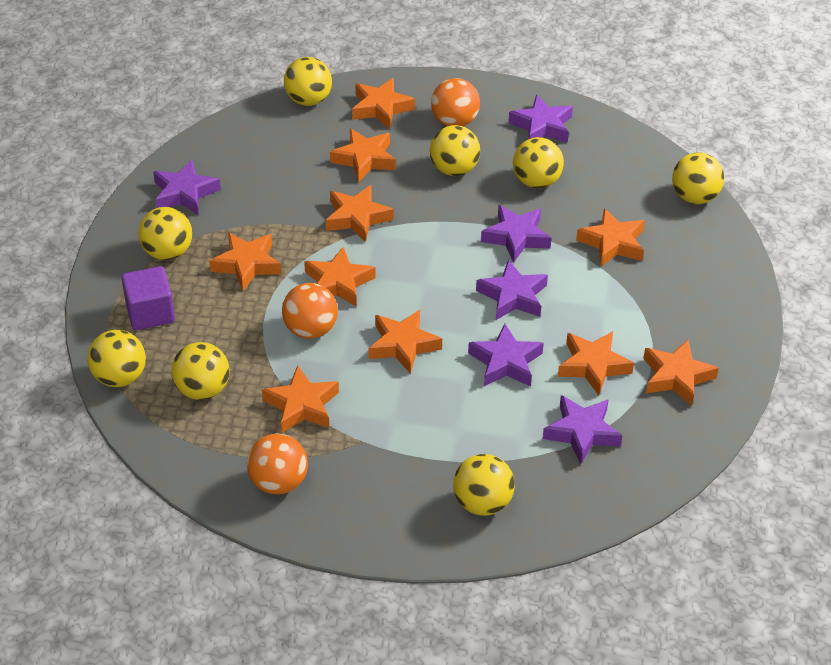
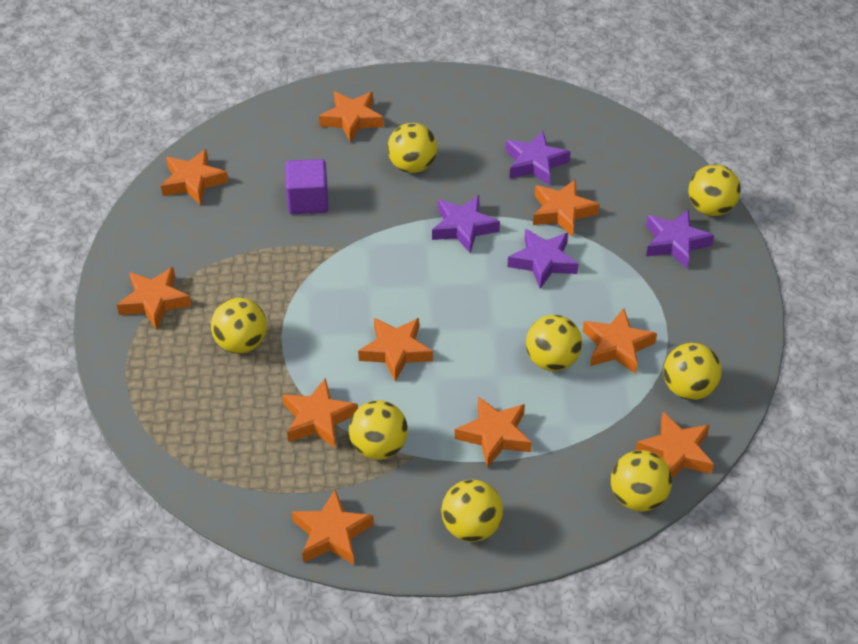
orange ball: 3 -> 0
purple star: 6 -> 4

